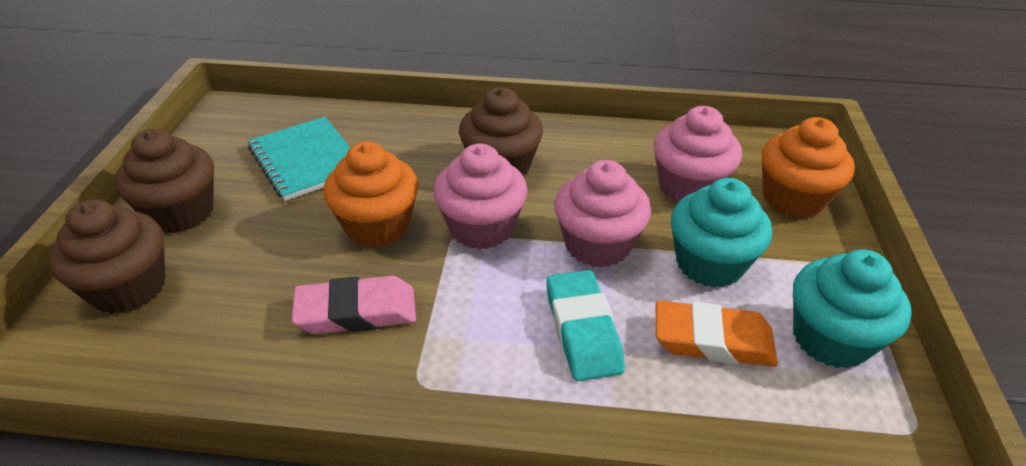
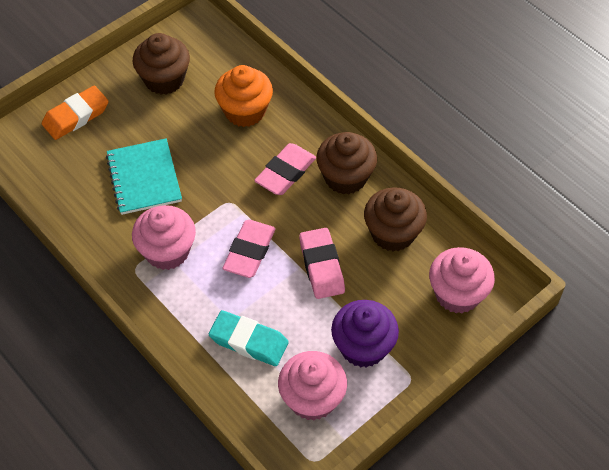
orange cupcake: 2 -> 1
pink eraser: 1 -> 3
purple cupcake: 0 -> 1
turquoise cupcake: 2 -> 0

